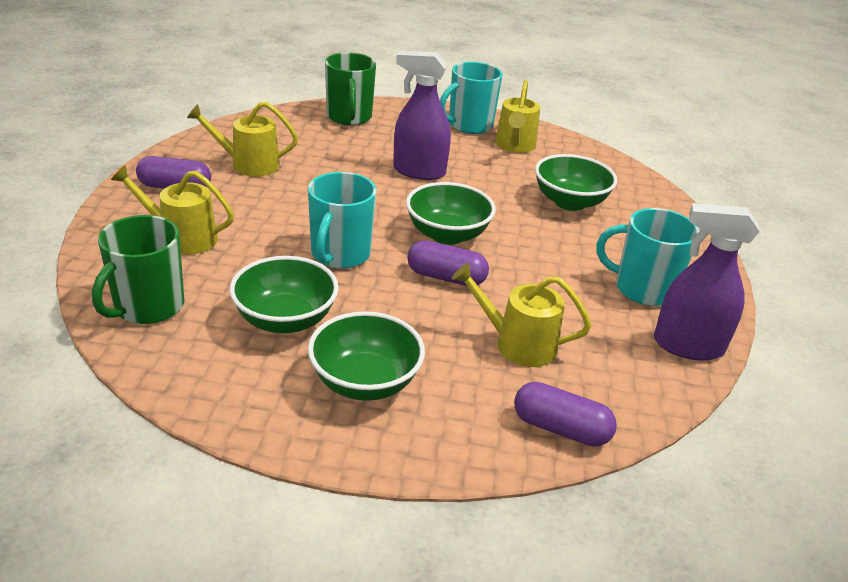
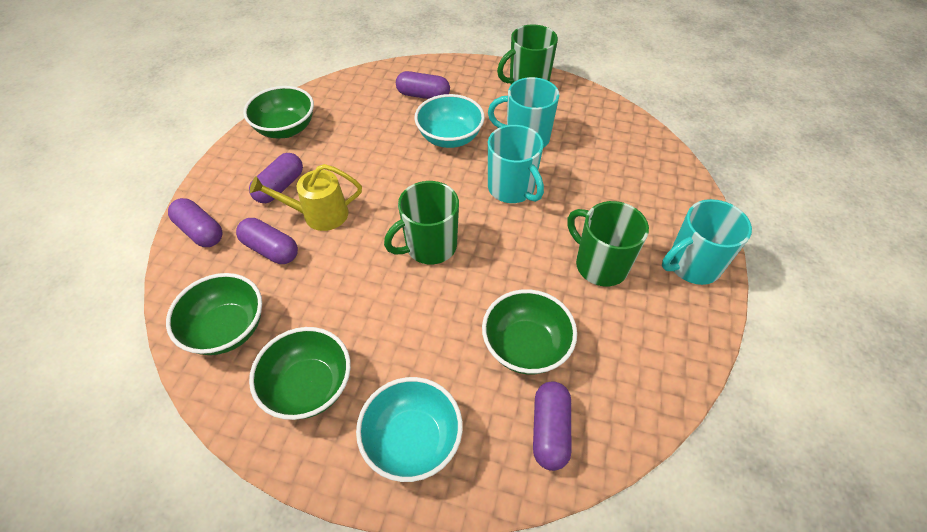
green mug: 2 -> 3
purple capsule: 3 -> 5
purple spray bottle: 2 -> 0
turquoise bowl: 0 -> 2
yellow watering can: 4 -> 1

